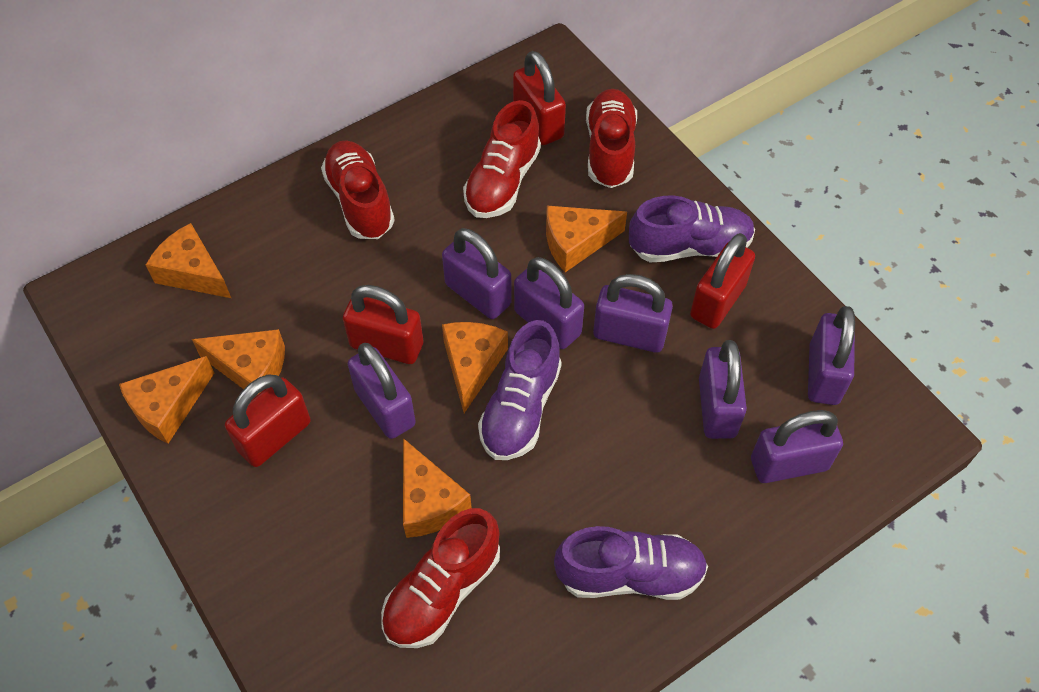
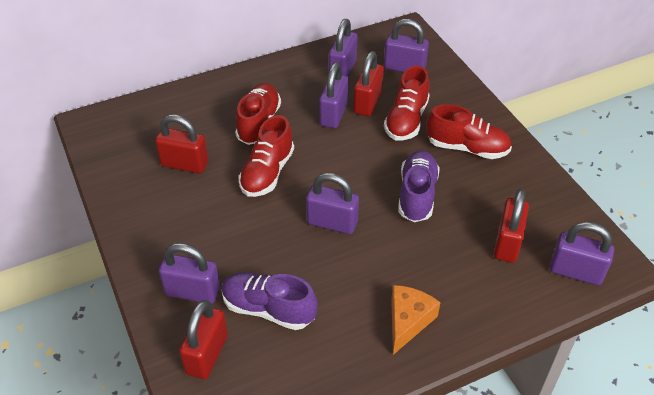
orange cheese: 6 -> 1
purple padlock: 7 -> 6
purple shoe: 3 -> 2

